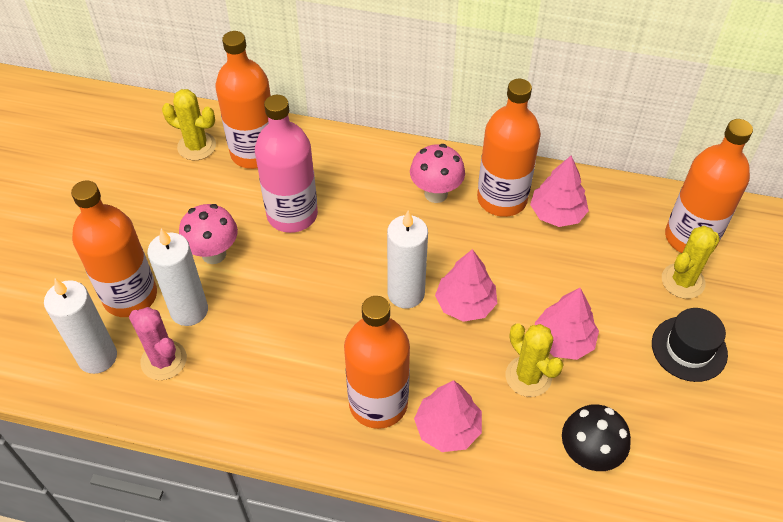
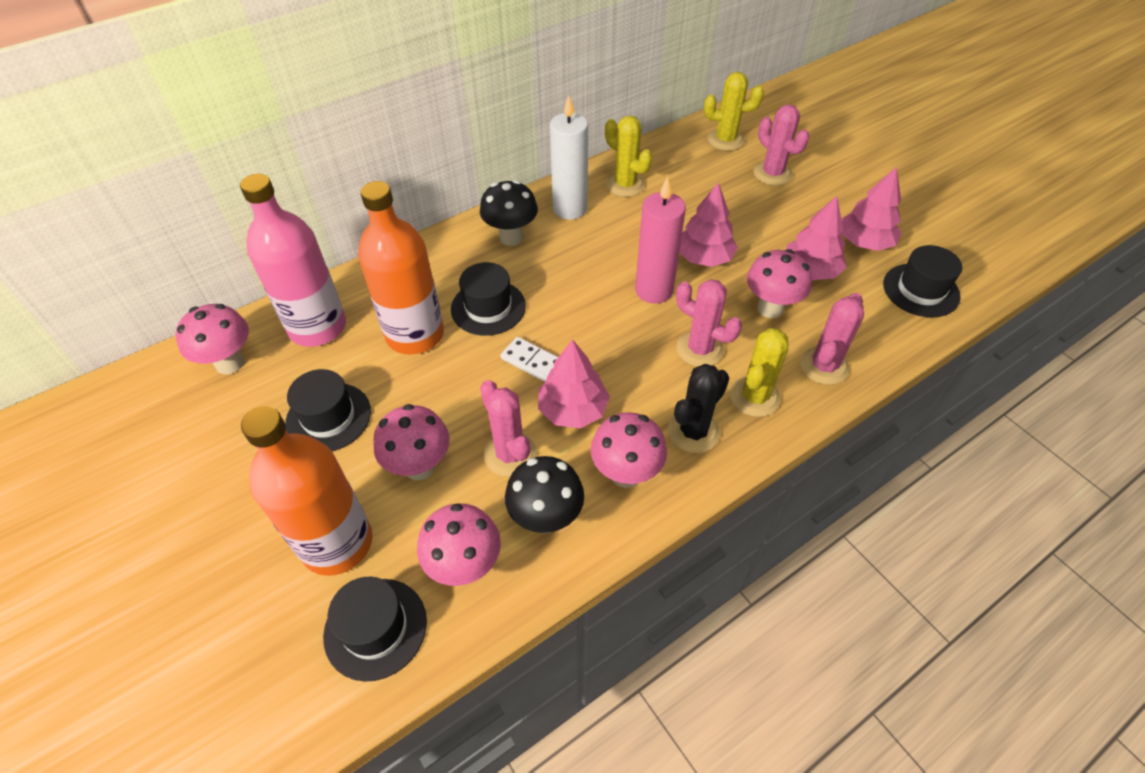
black cactus: 0 -> 1
black hat: 1 -> 4
black mushroom: 1 -> 2
orange bottle: 5 -> 2
pink cactus: 1 -> 4
pink candle: 0 -> 1
pink mushroom: 2 -> 5
white candle: 3 -> 1
white domino: 0 -> 1

